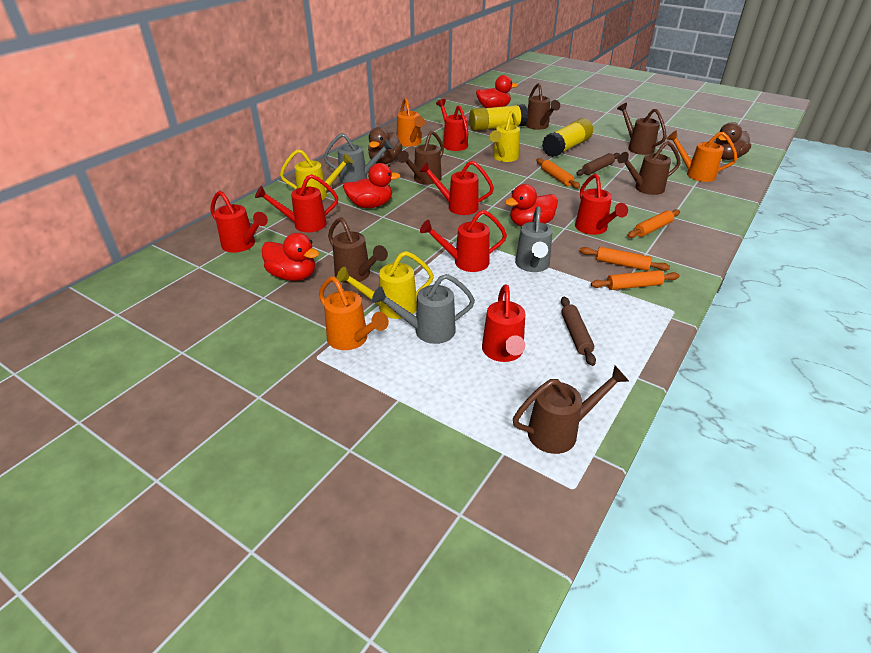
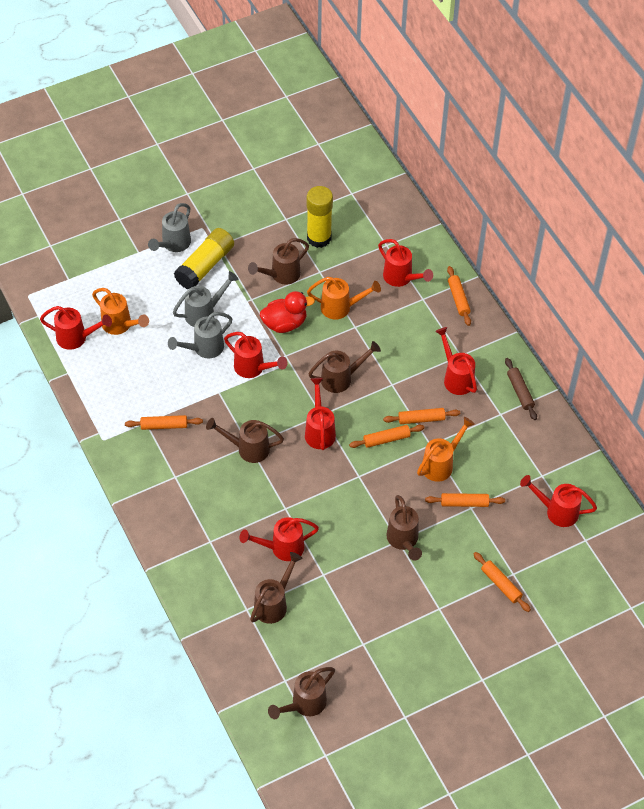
brown duck: 2 -> 0
brown rolling pin: 2 -> 1
orange rolling pin: 4 -> 6
red duck: 4 -> 1
yellow watering can: 3 -> 0

